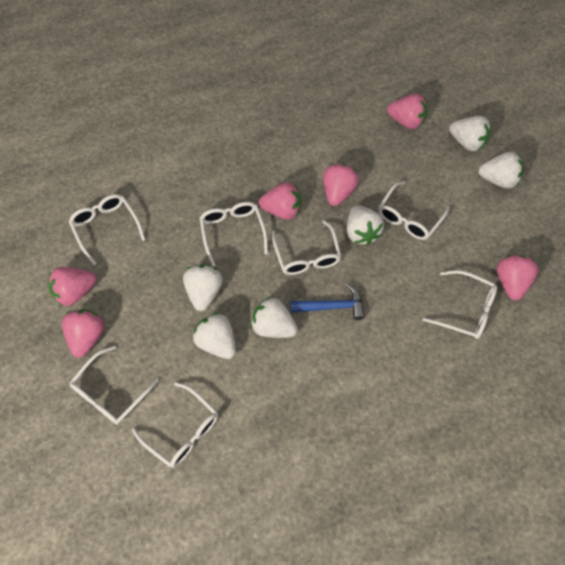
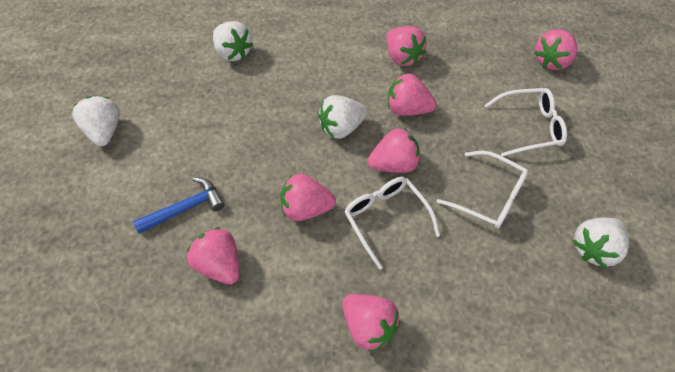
pink strawberry: 6 -> 7
white glasses: 7 -> 3
white strawberry: 6 -> 4

